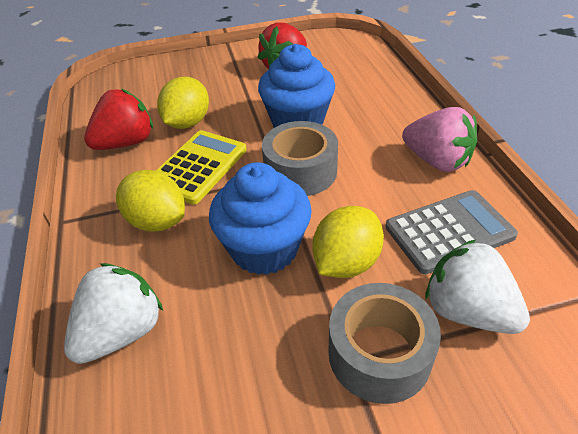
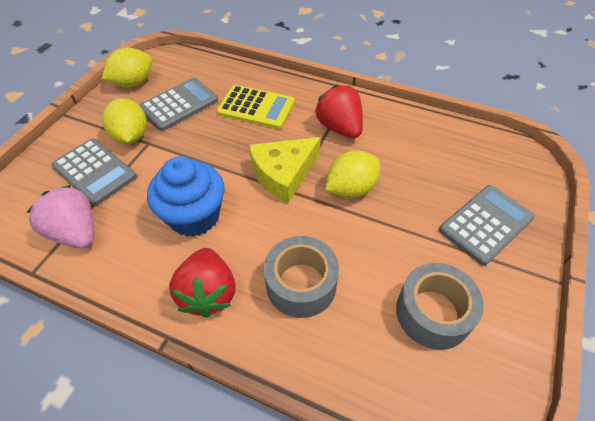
blue cupcake: 2 -> 1
grey calculator: 1 -> 3
white strawberry: 2 -> 0
yellow cheese: 0 -> 1

